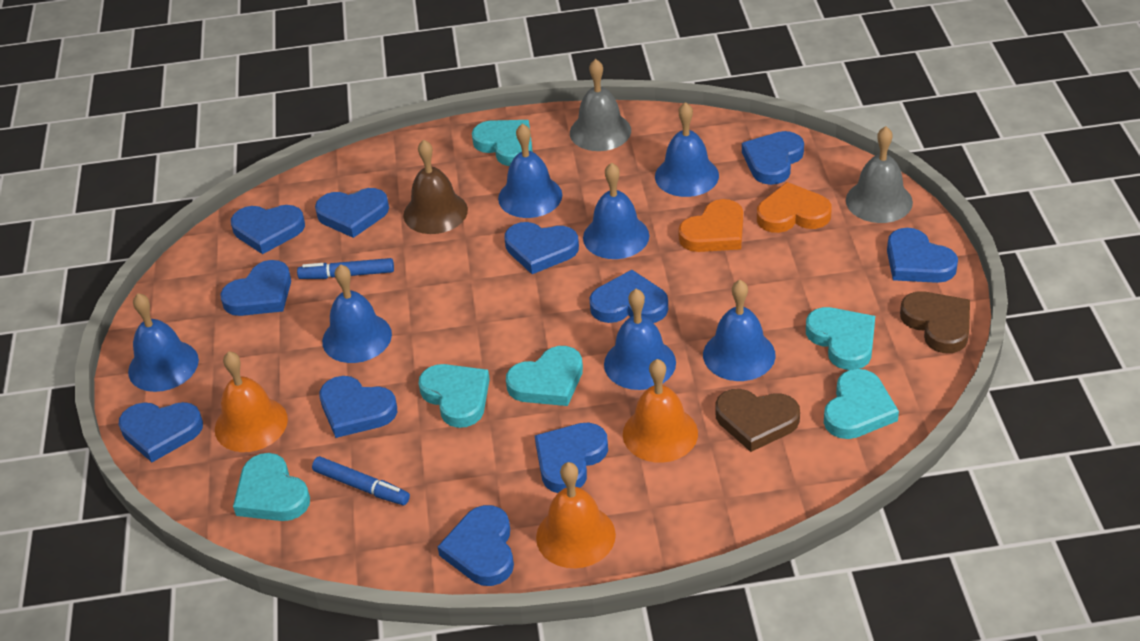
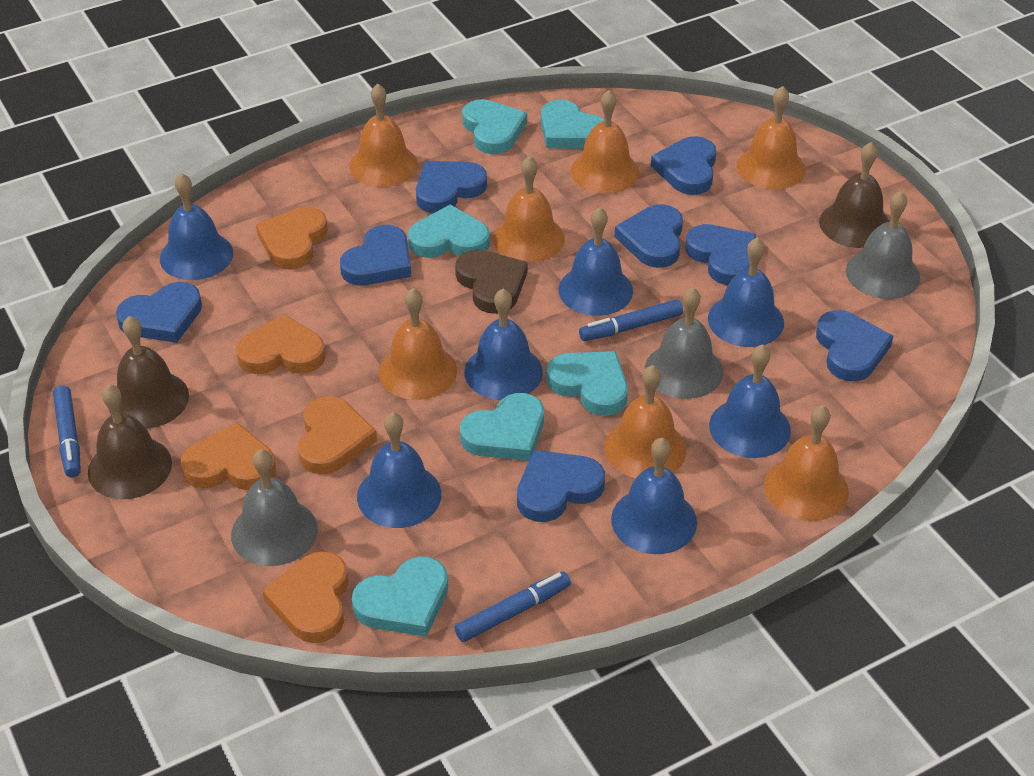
blue heart: 11 -> 8
blue marker: 2 -> 3
brown bell: 1 -> 3
brown heart: 2 -> 1
grey bell: 2 -> 3
orange bell: 3 -> 7
orange heart: 2 -> 5

